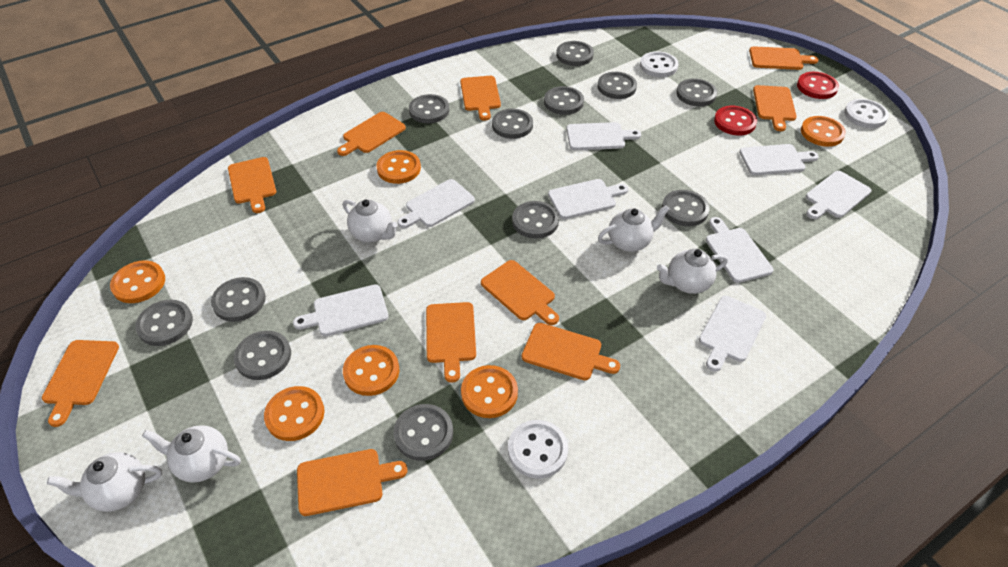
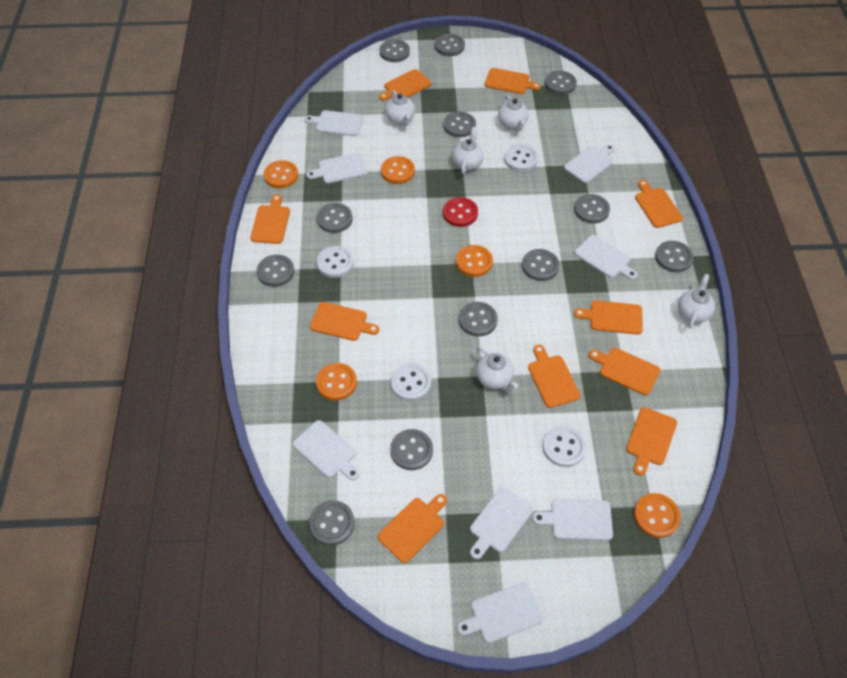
orange button: 6 -> 5
red button: 2 -> 1
white button: 3 -> 4

